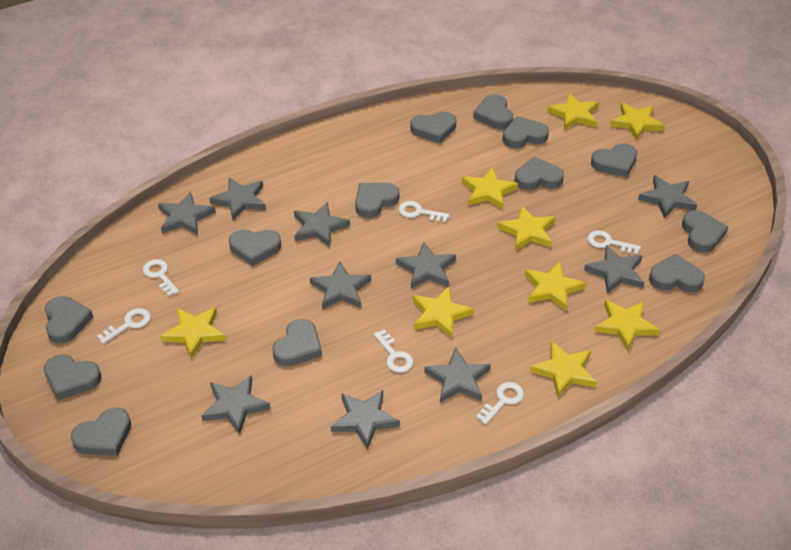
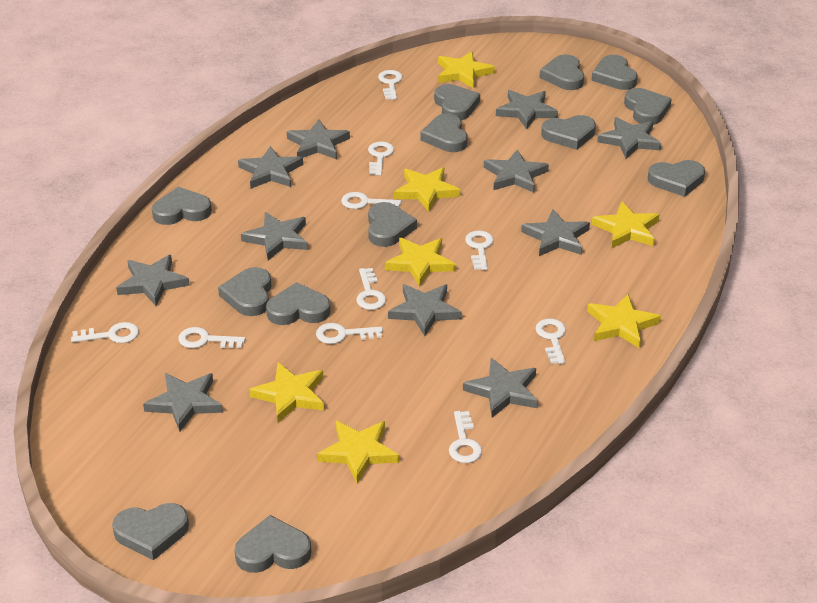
grey star: 10 -> 11
white key: 6 -> 10
yellow star: 9 -> 7

